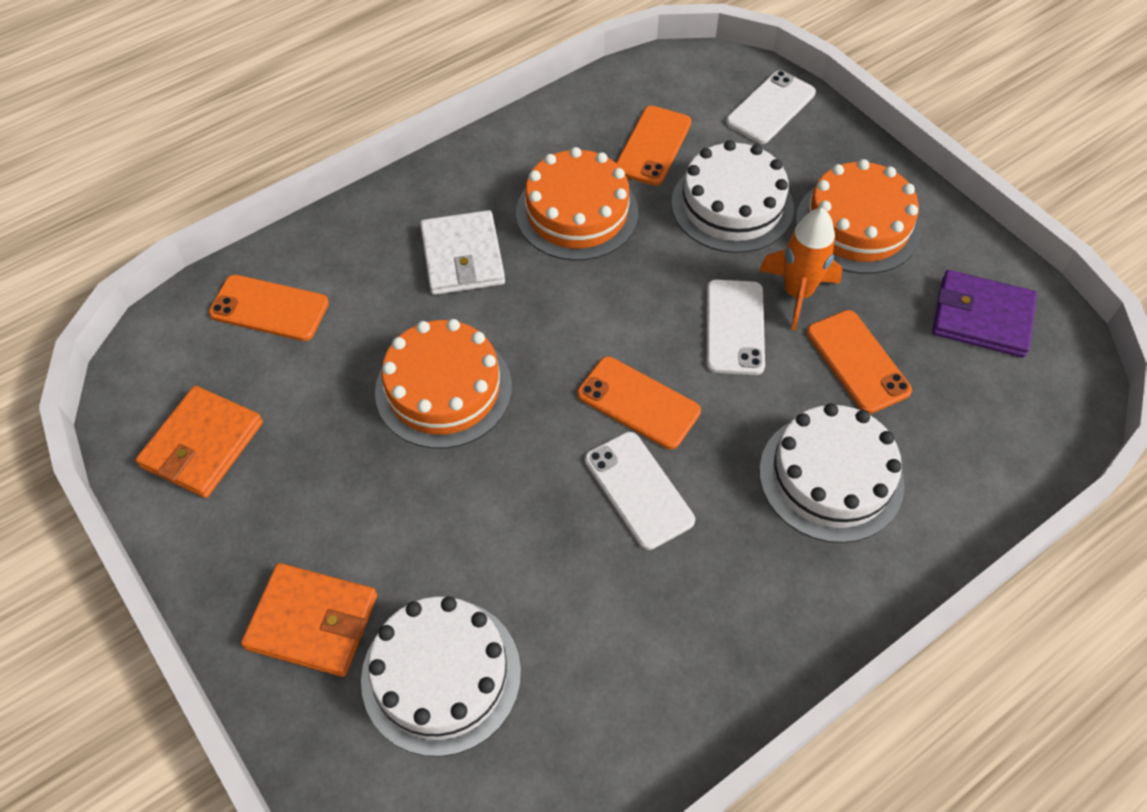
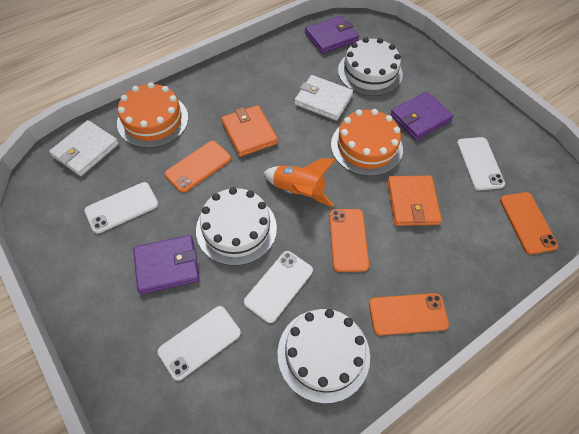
orange cake: 3 -> 2
purple wallet: 1 -> 3
white phone: 3 -> 4
white wallet: 1 -> 2

